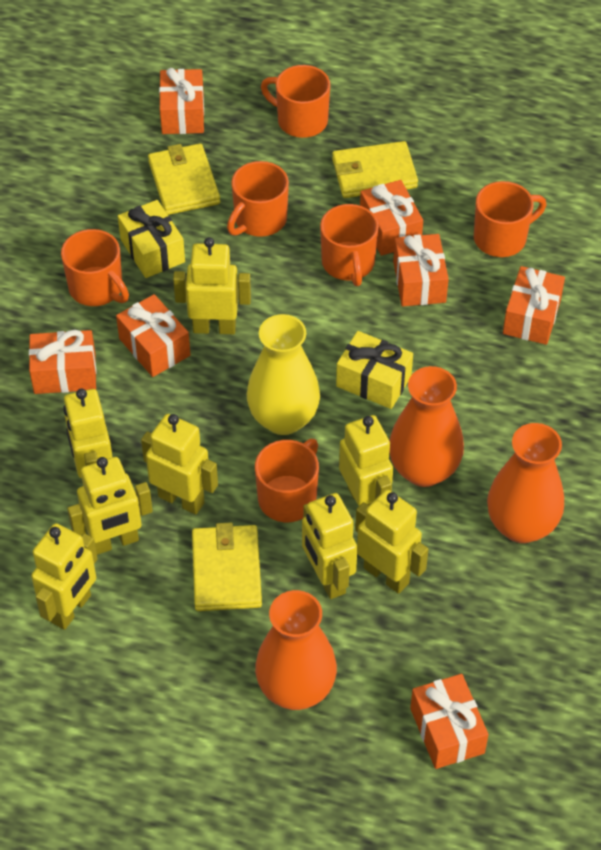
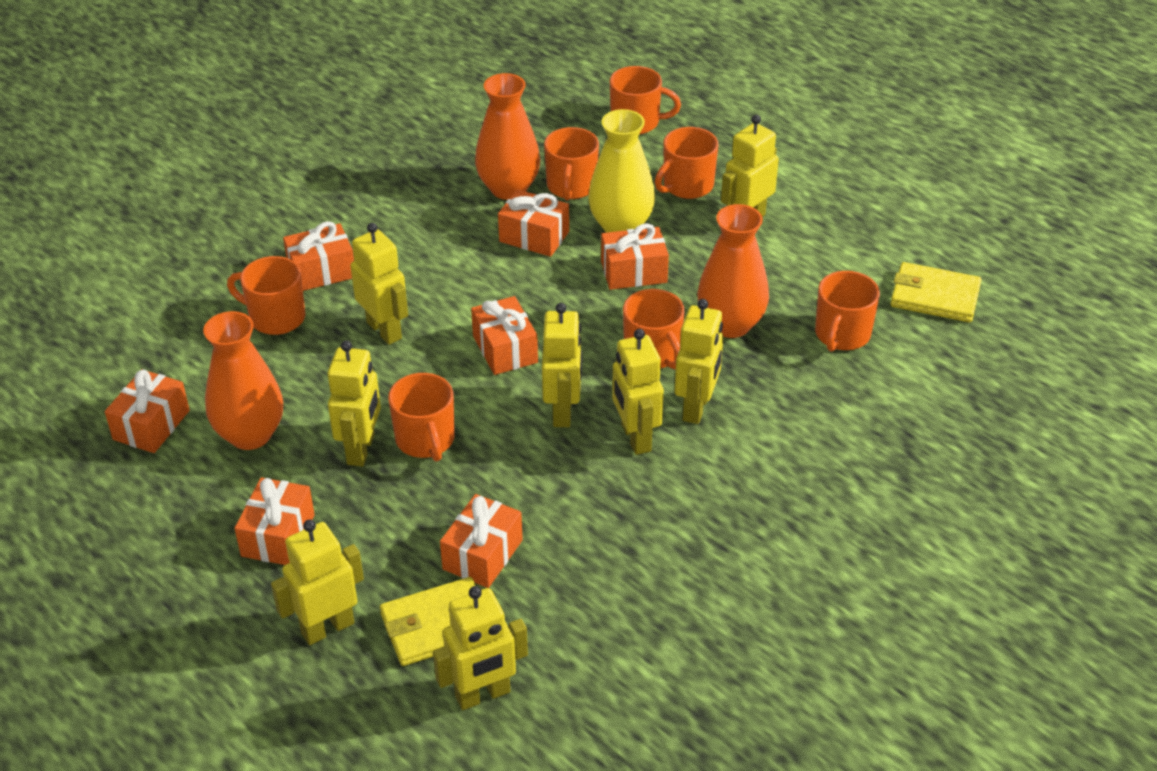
orange mug: 6 -> 7
yellow gift: 2 -> 0
yellow wallet: 3 -> 2

